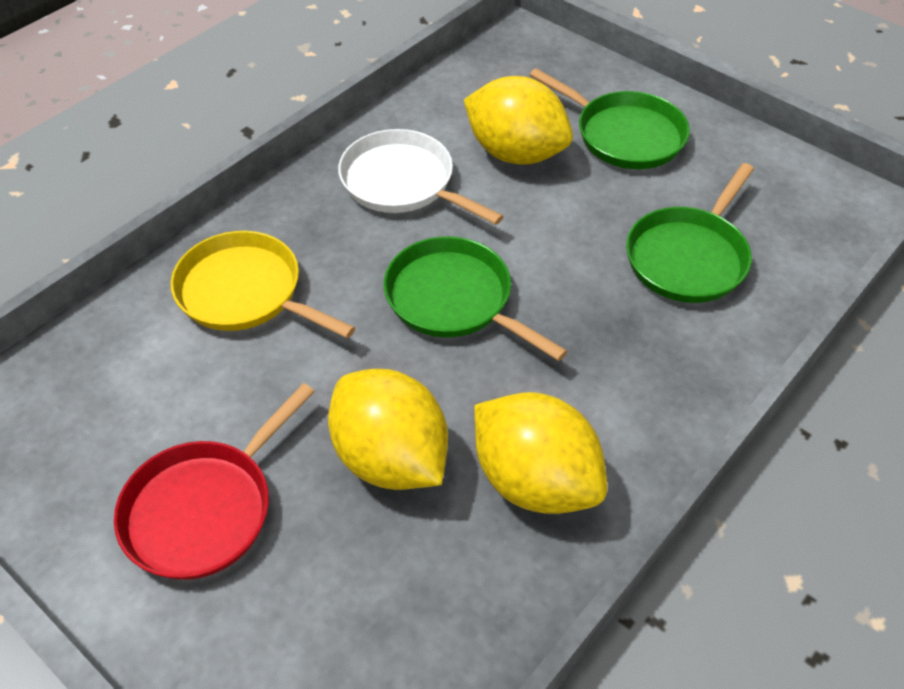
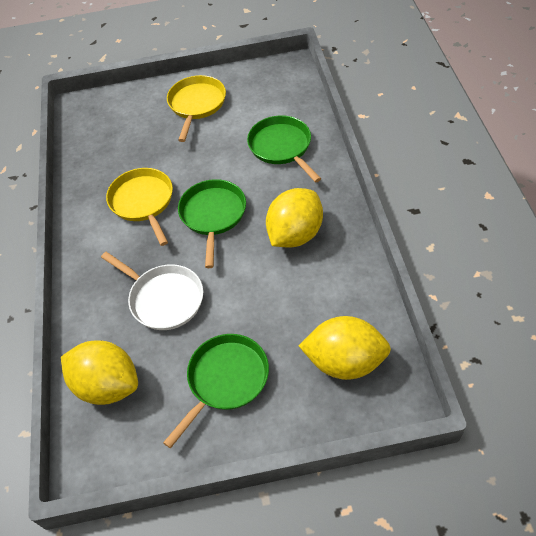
red pan: 1 -> 0
yellow pan: 1 -> 2

